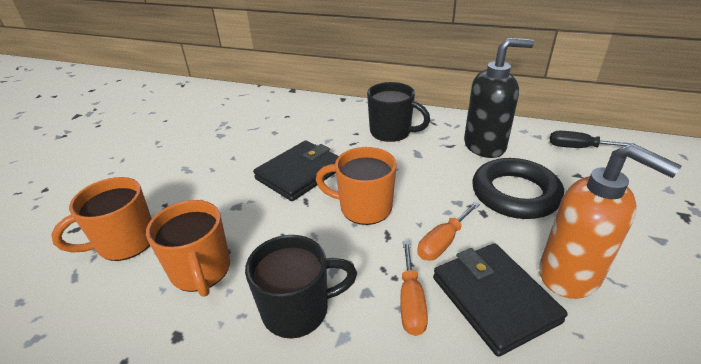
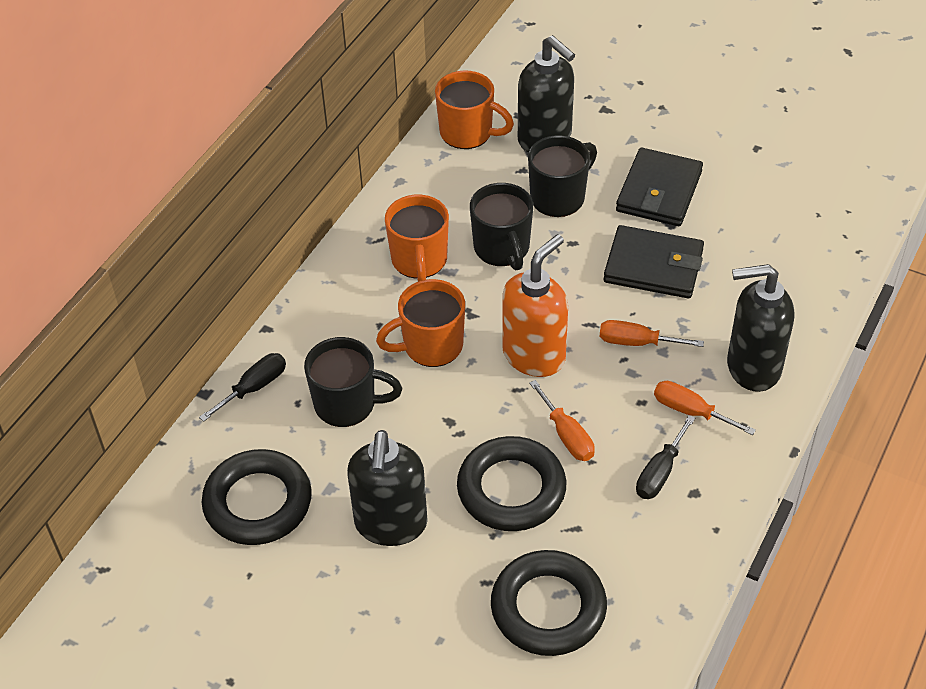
black mug: 2 -> 3
black ring: 1 -> 3
black screwdriver: 1 -> 2
black soap dispenser: 1 -> 3
orange screwdriver: 2 -> 3

